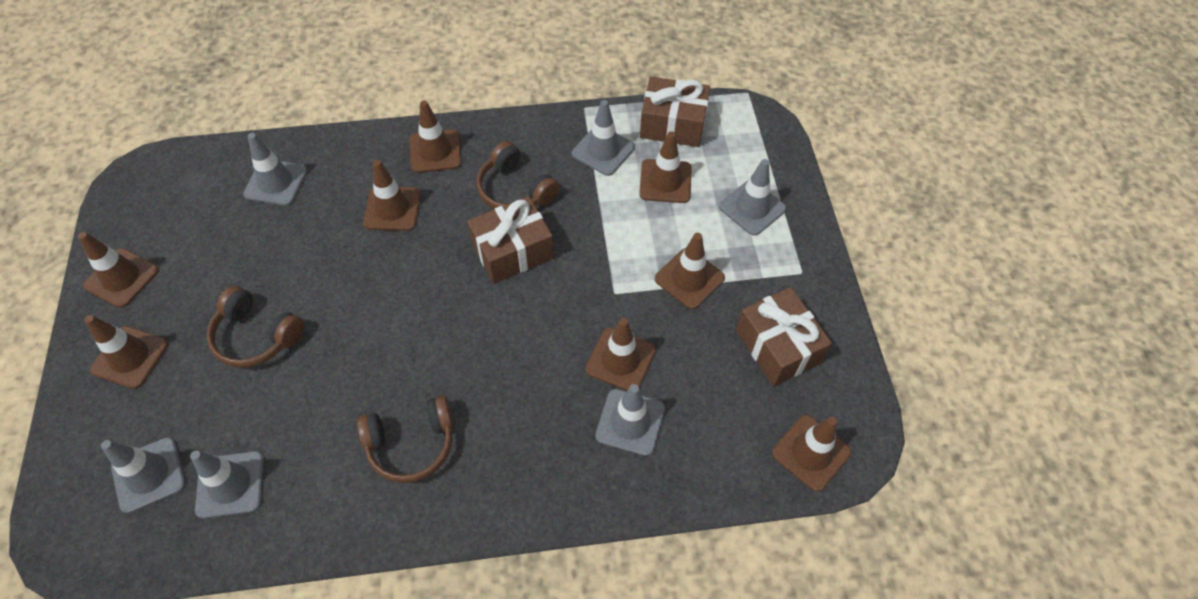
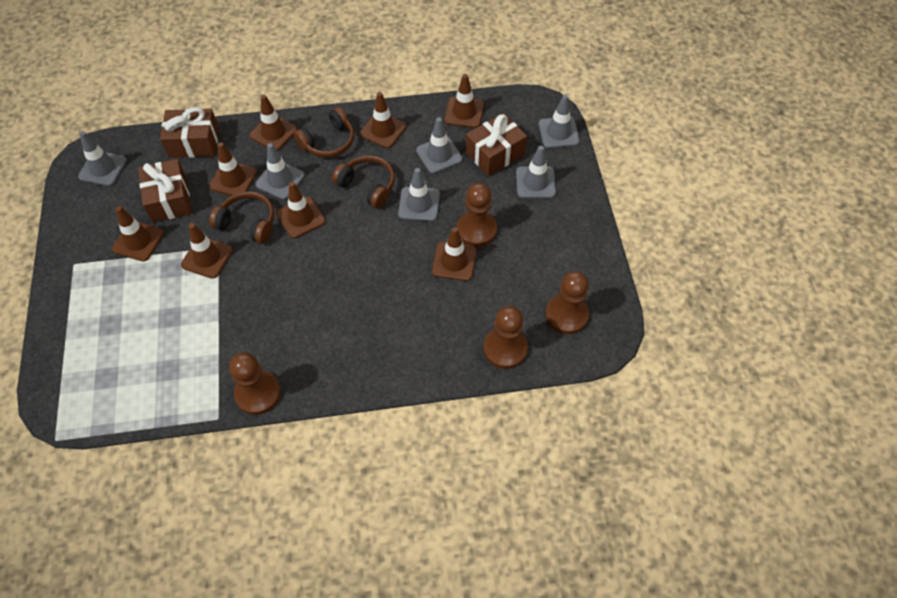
brown pawn: 0 -> 4

